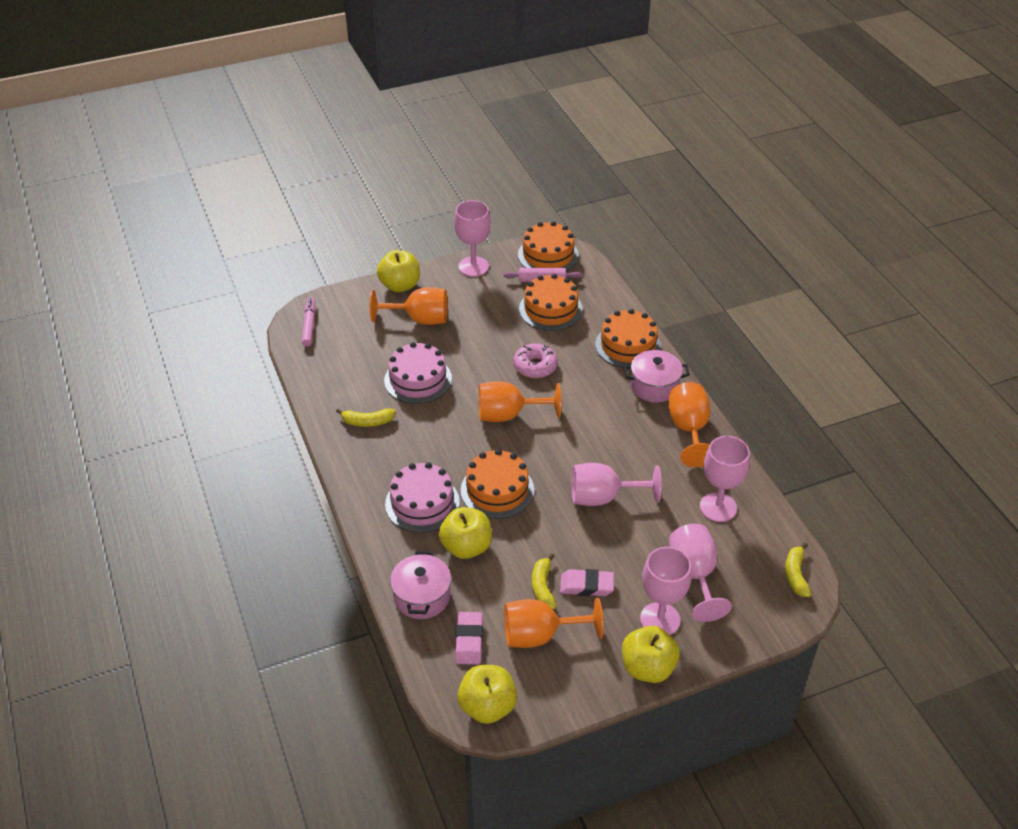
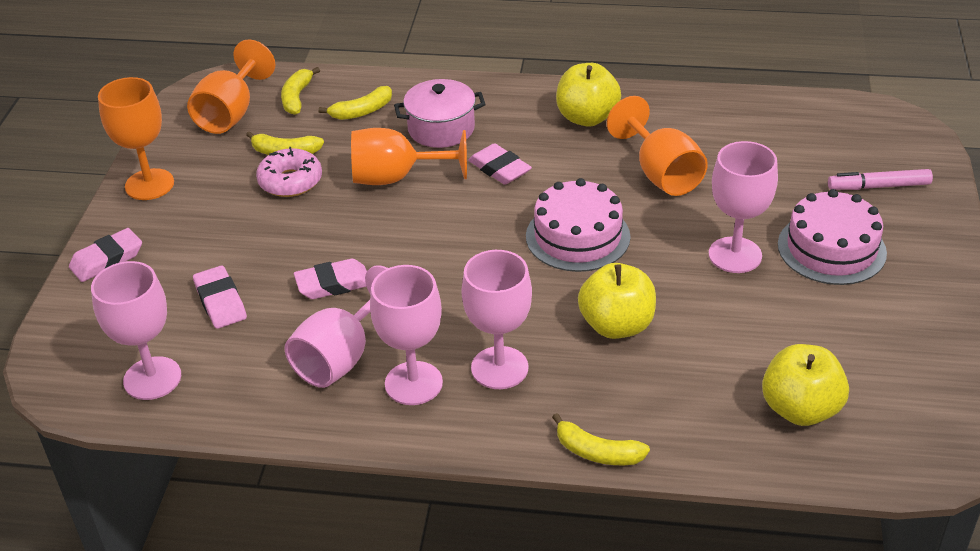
orange cake: 4 -> 0
pink eraser: 2 -> 4
pink pot: 2 -> 1
pink rolling pin: 1 -> 0
yellow apple: 4 -> 3
yellow banana: 3 -> 4

